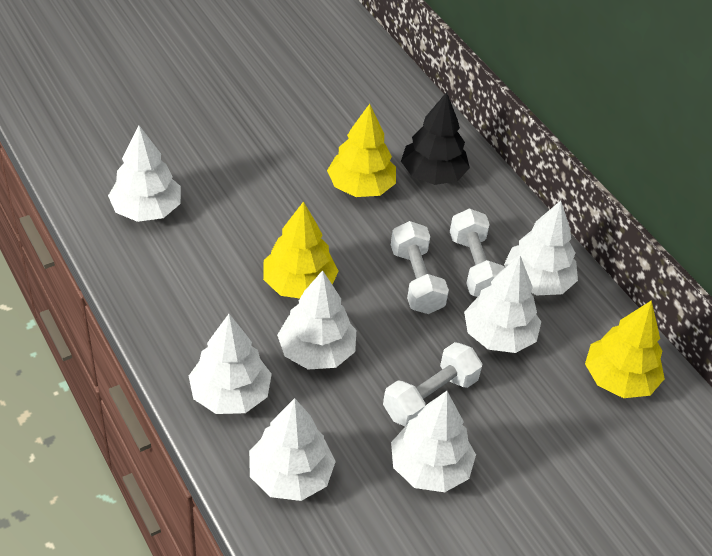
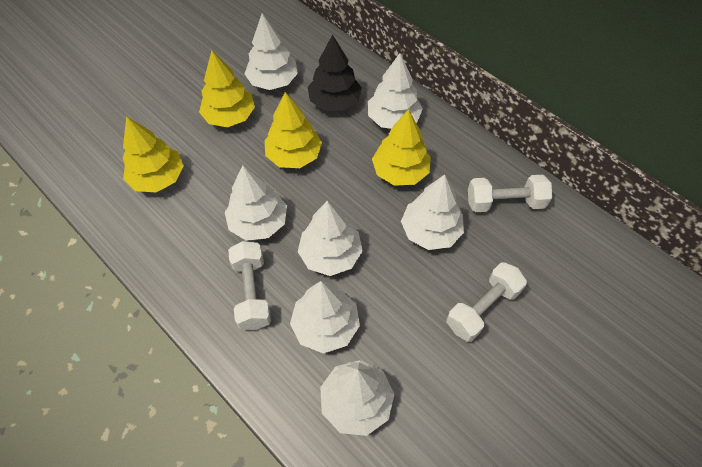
yellow tree: 3 -> 4

